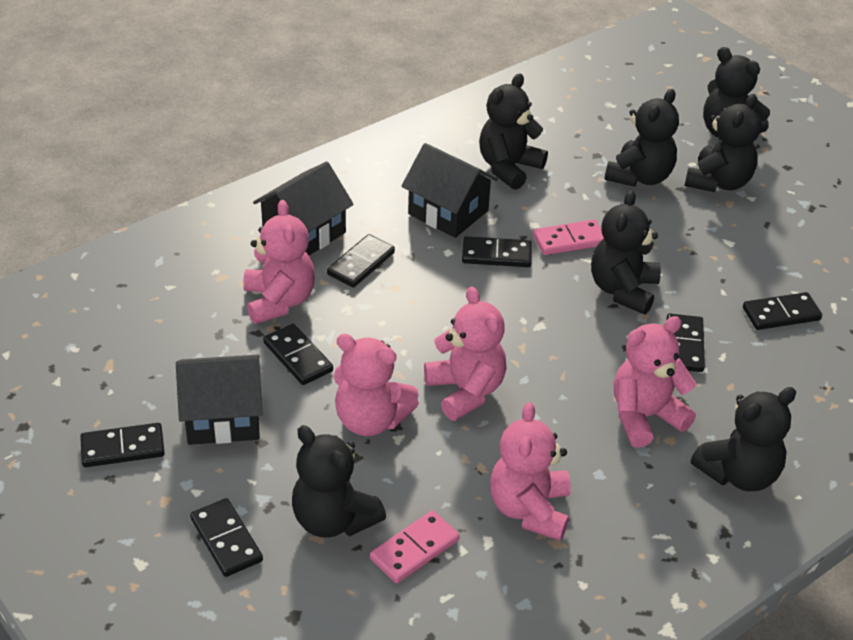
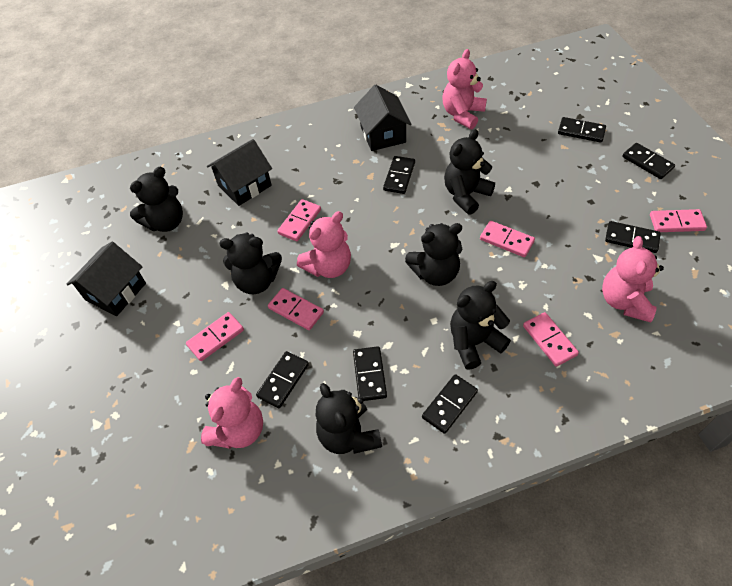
black teddy bear: 7 -> 6
pink domino: 2 -> 6
pink teddy bear: 5 -> 4

